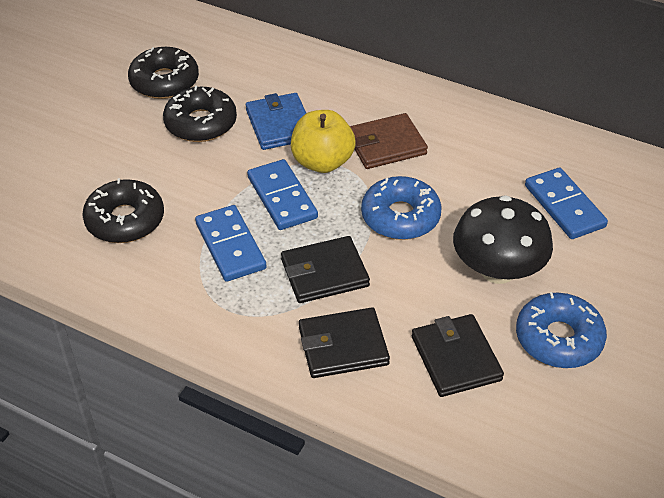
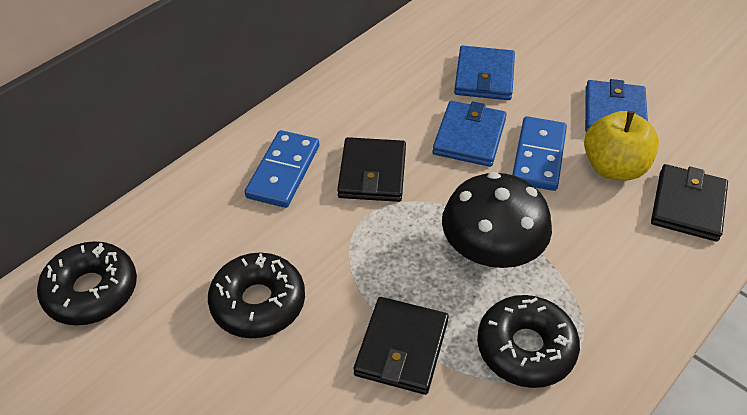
blue domino: 3 -> 2
blue donut: 2 -> 0
blue wallet: 1 -> 3
brown wallet: 1 -> 0

